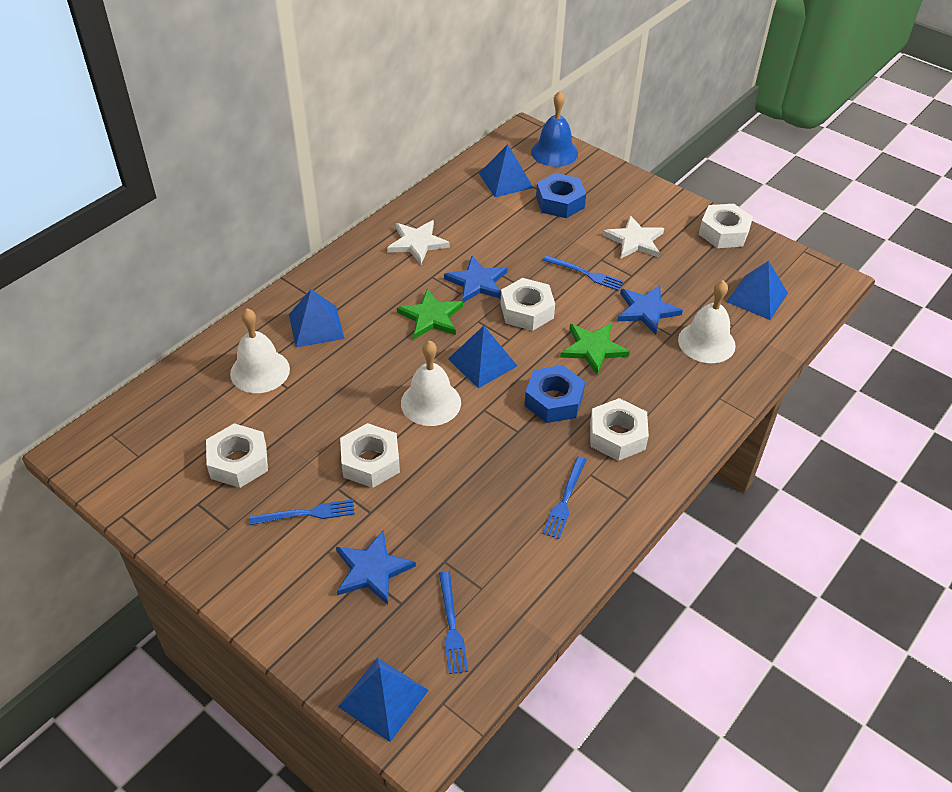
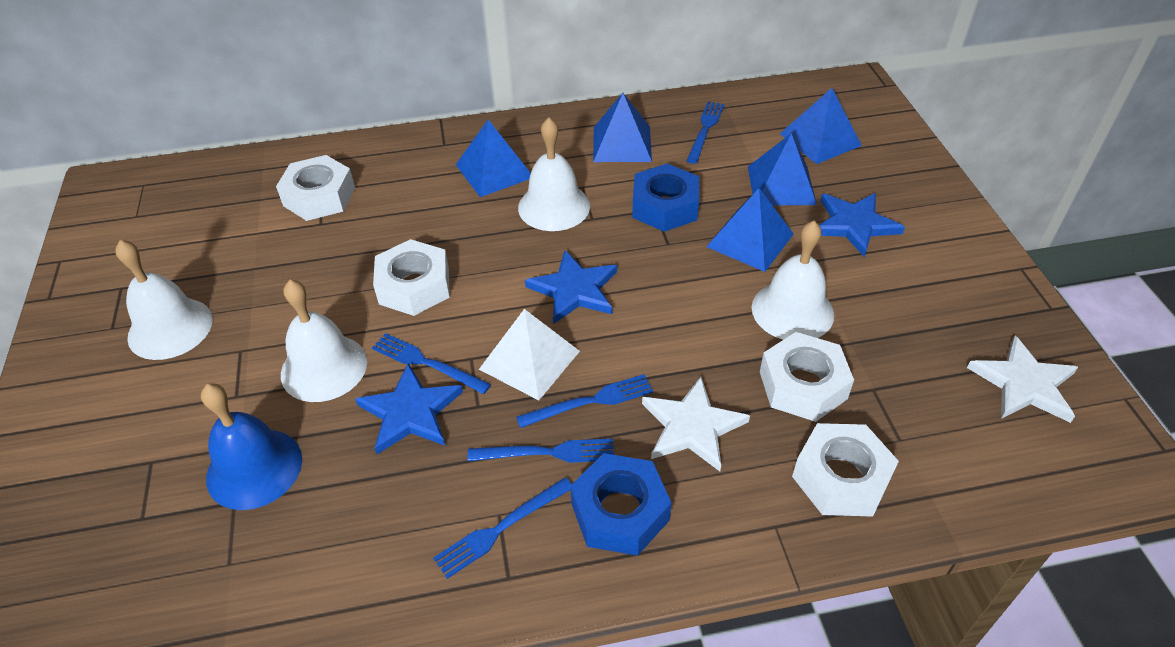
blue fork: 4 -> 5
green star: 2 -> 0
white bell: 3 -> 4
white nut: 5 -> 4
white pyramid: 0 -> 1

